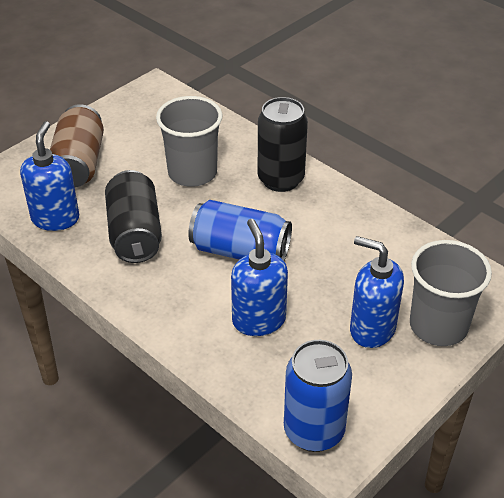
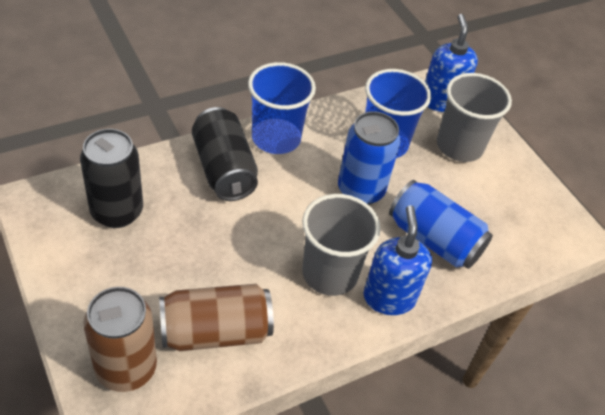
blue cup: 0 -> 2
blue soap dispenser: 3 -> 2
brown can: 1 -> 2

